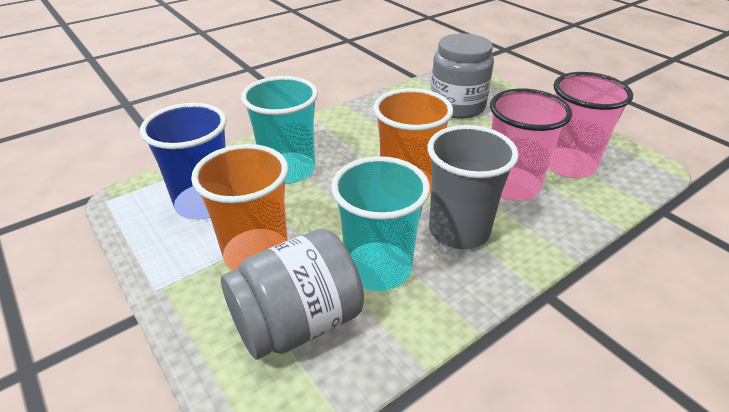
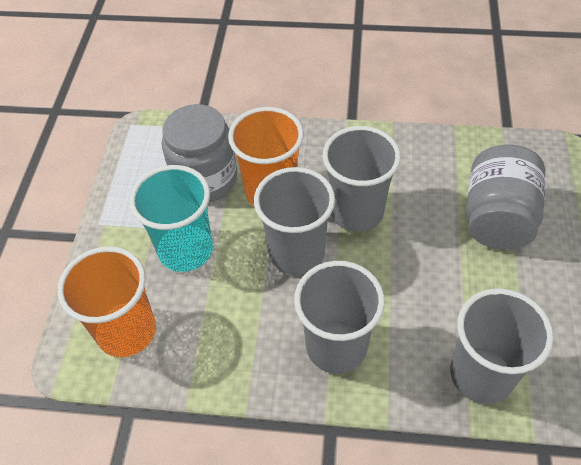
blue cup: 1 -> 0
grey cup: 1 -> 4
pink cup: 2 -> 0
turquoise cup: 2 -> 1

